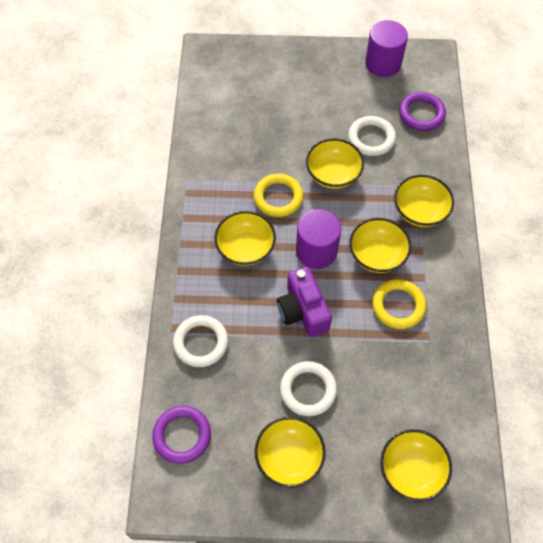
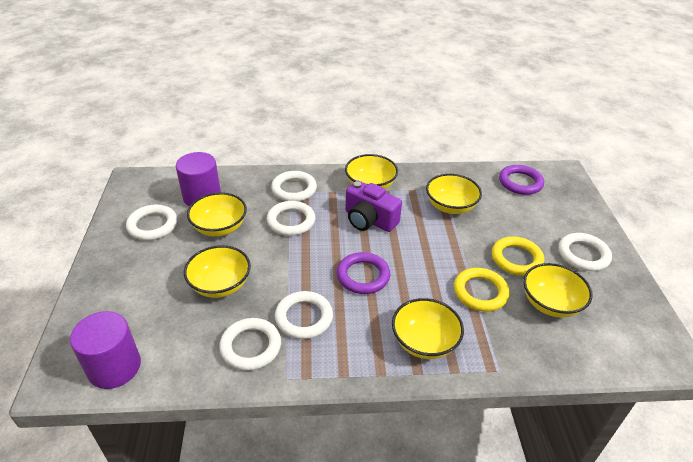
white ring: 3 -> 6

